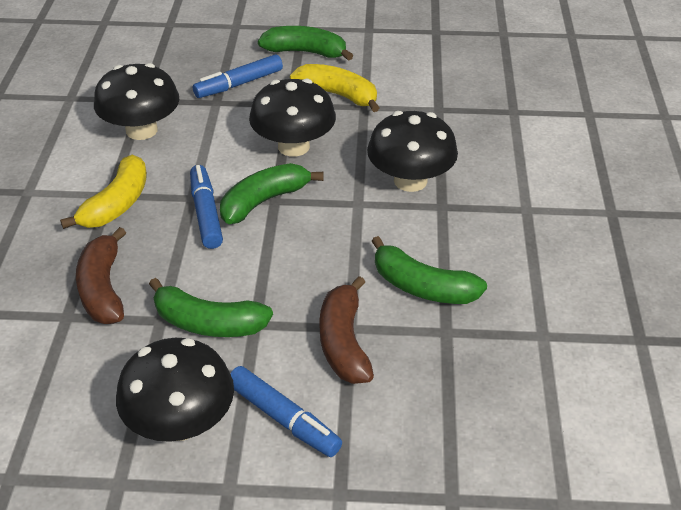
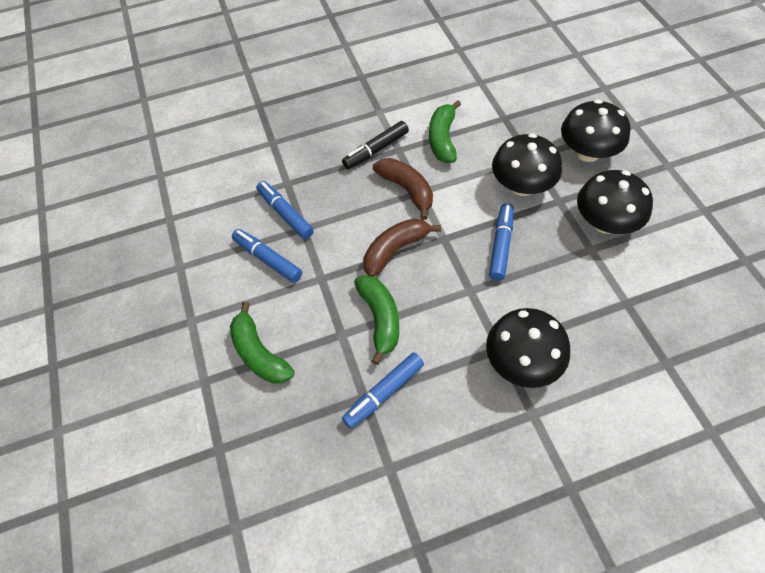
black marker: 0 -> 1
blue marker: 3 -> 4
green banana: 4 -> 3
yellow banana: 2 -> 0

